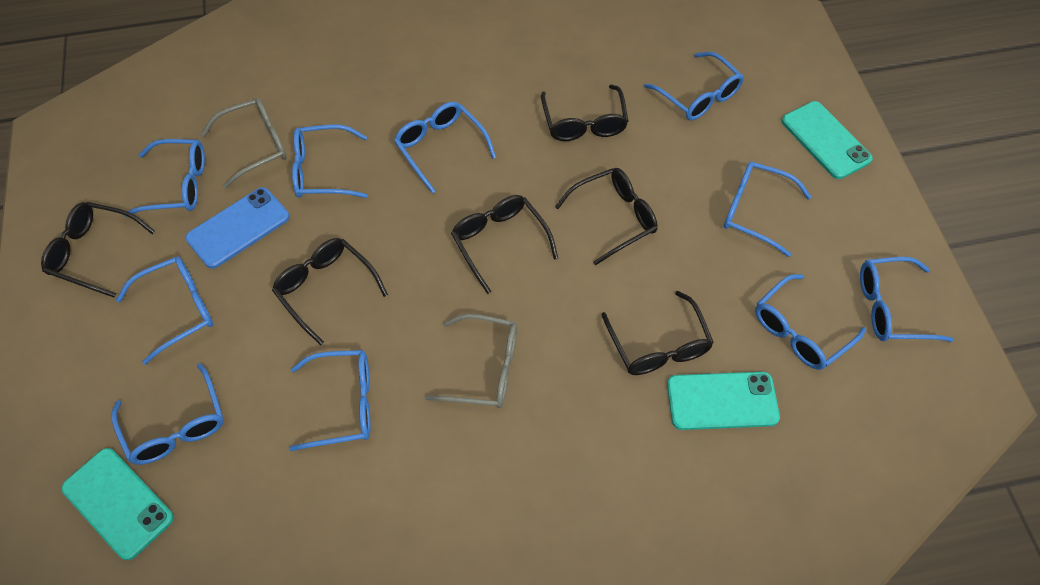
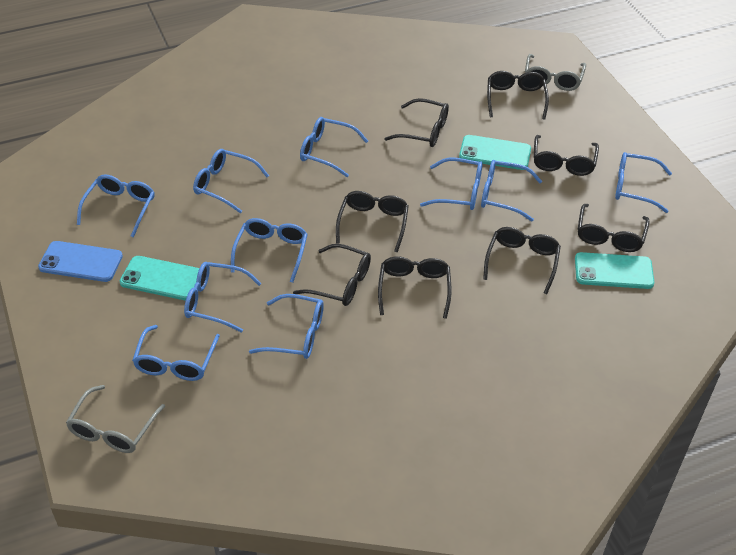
black glasses: 6 -> 8

